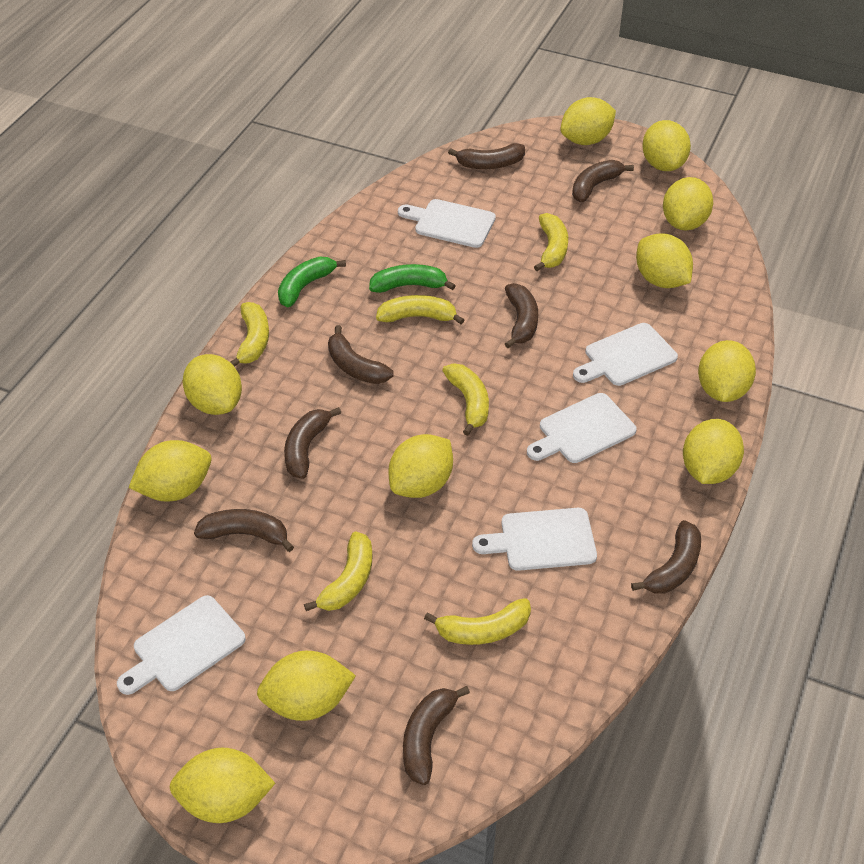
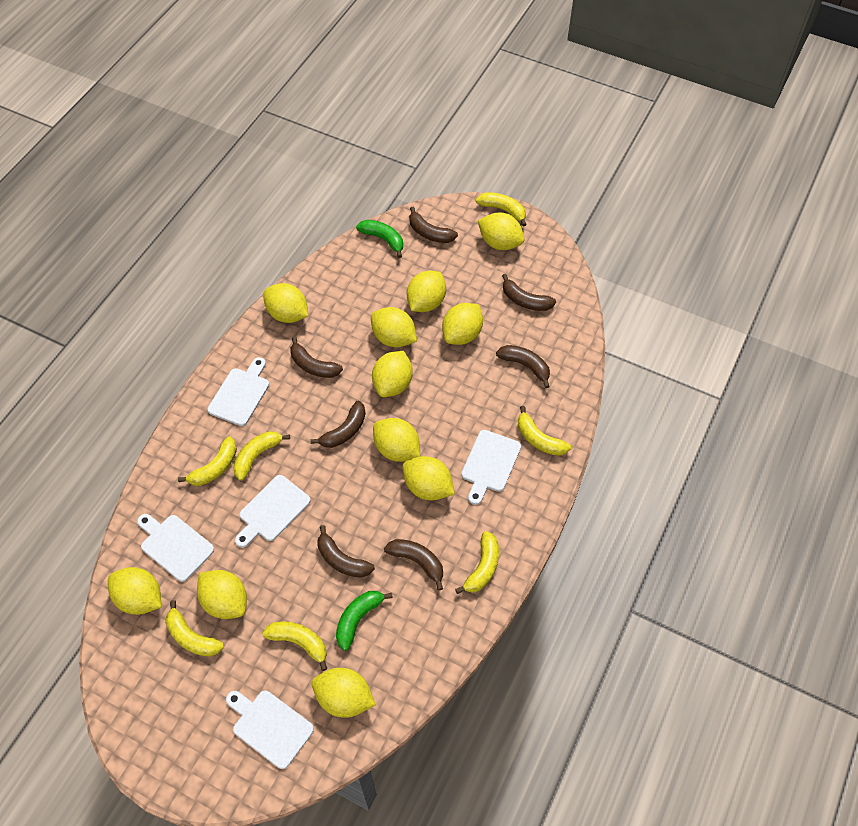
brown banana: 8 -> 7
yellow banana: 6 -> 7

